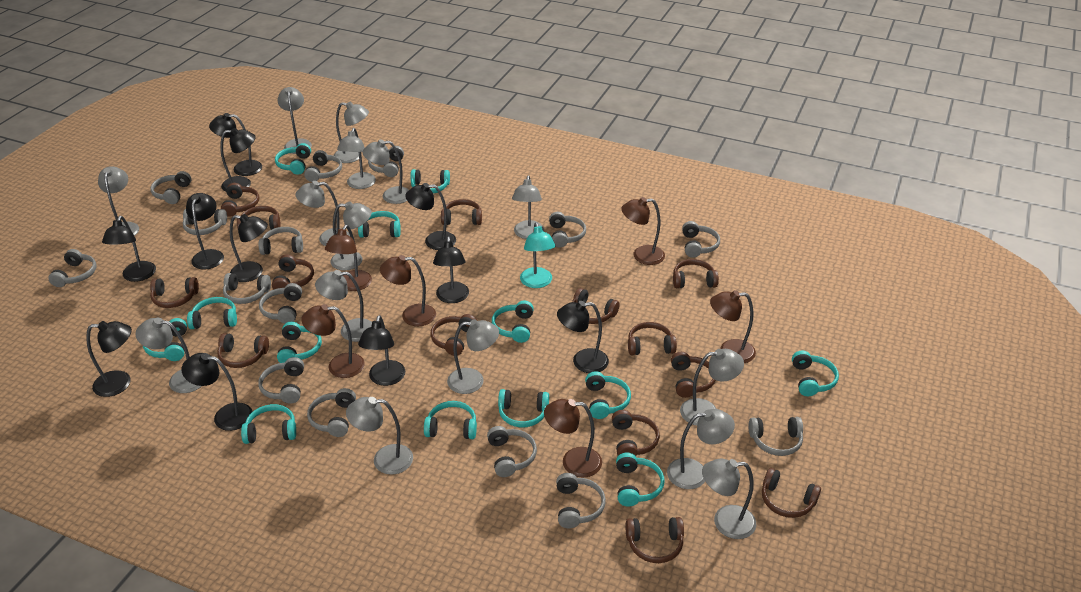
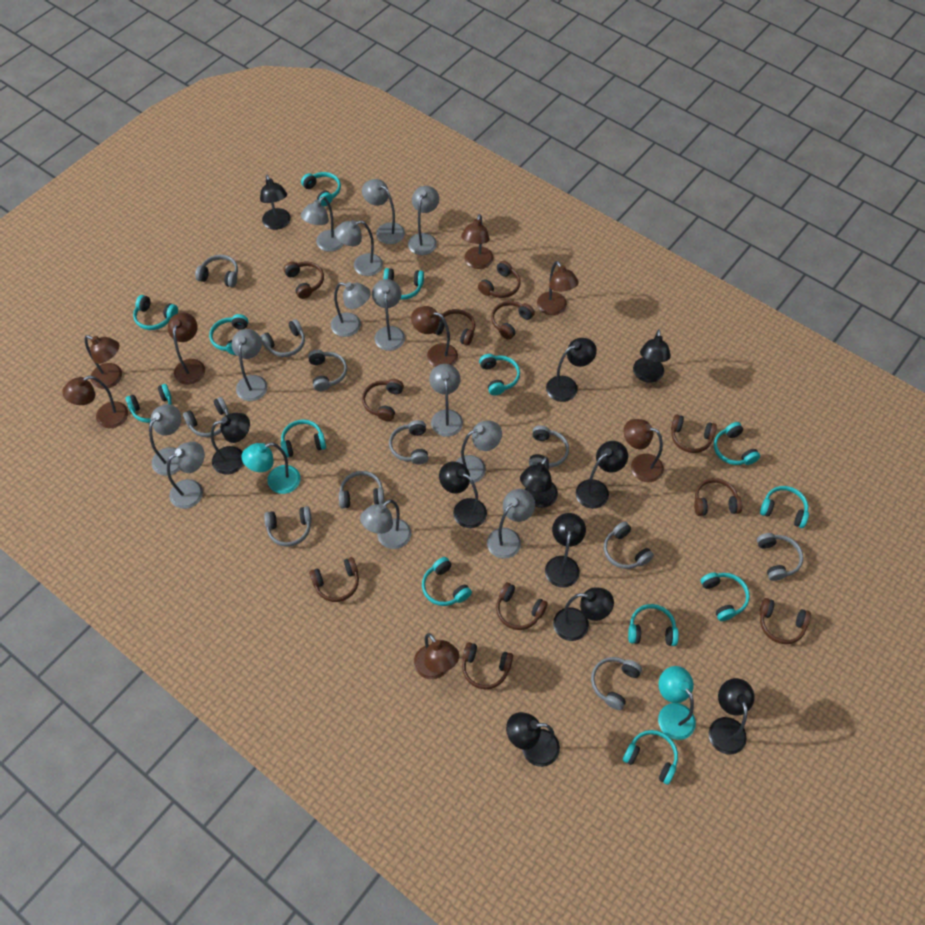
brown headphones: 14 -> 11
brown lamp: 6 -> 8
grey headphones: 15 -> 11
grey lamp: 15 -> 13
turquoise lamp: 1 -> 2

